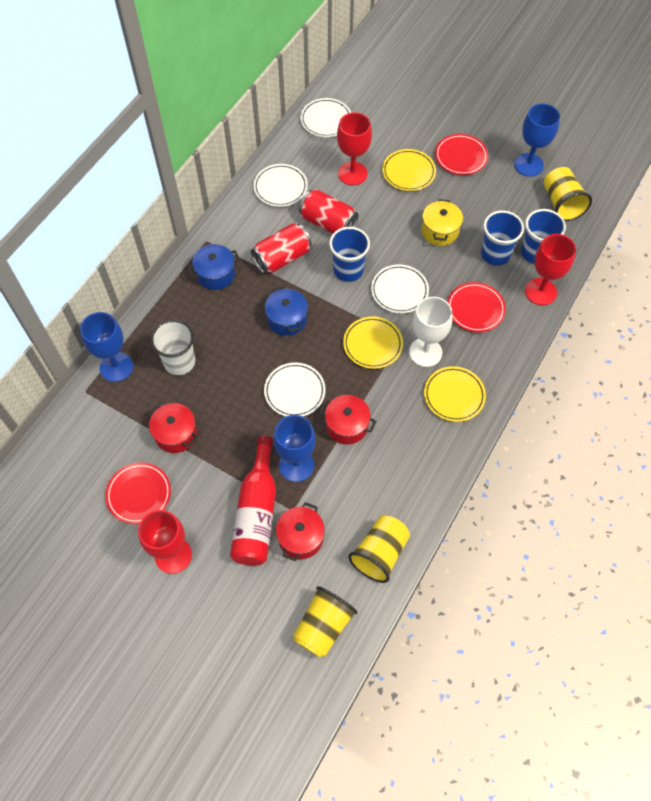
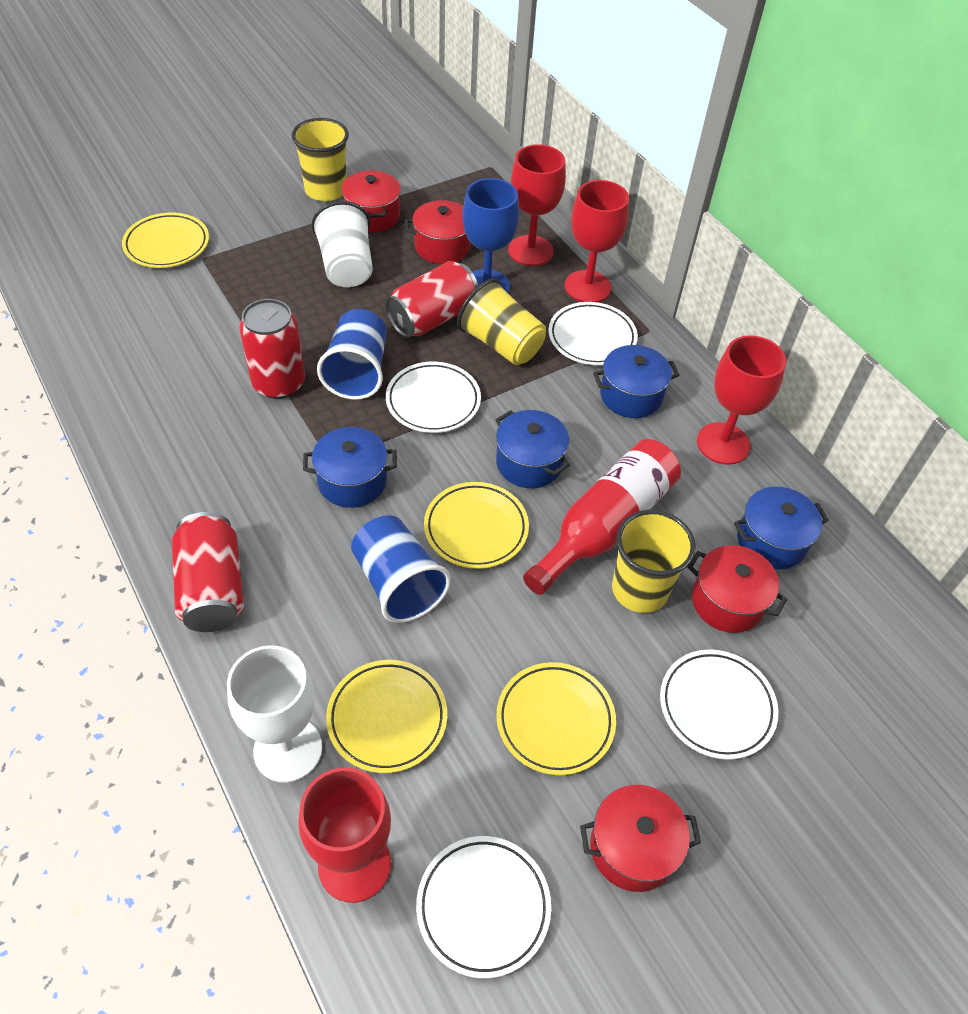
blue cup: 3 -> 2
blue goblet: 3 -> 1
blue pot: 2 -> 4
red can: 2 -> 3
red goblet: 3 -> 4
red plate: 3 -> 0
red pot: 3 -> 4
yellow plate: 3 -> 4
yellow pot: 1 -> 0

